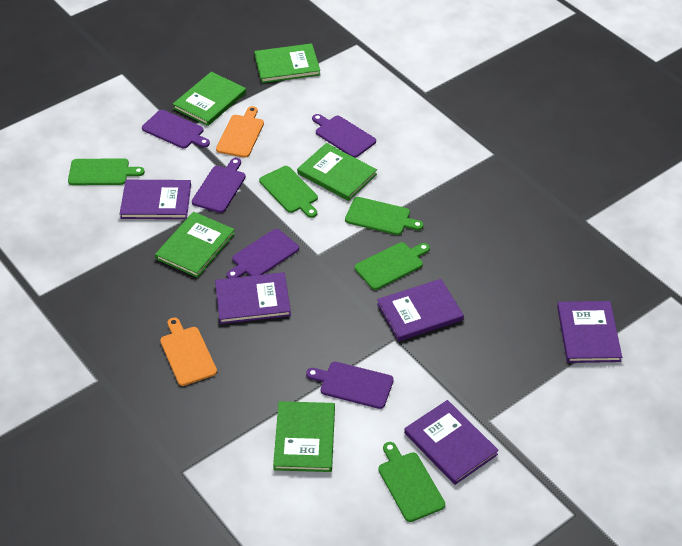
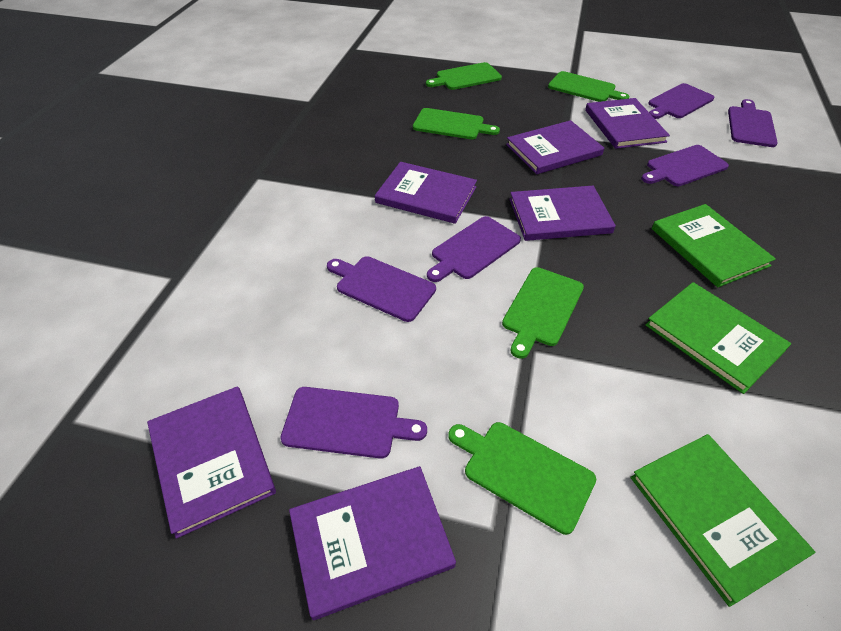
green book: 5 -> 3
orange cutting board: 2 -> 0
purple book: 5 -> 6
purple cutting board: 5 -> 6

